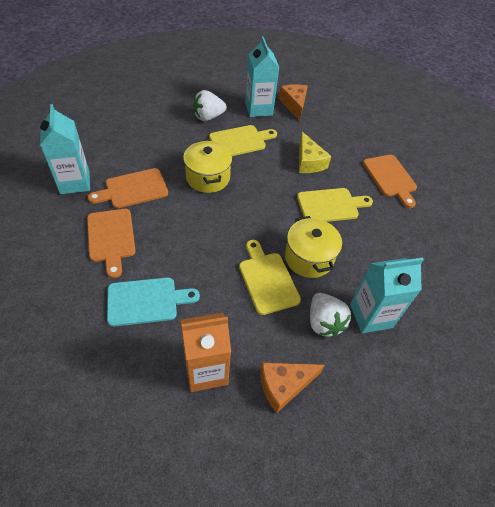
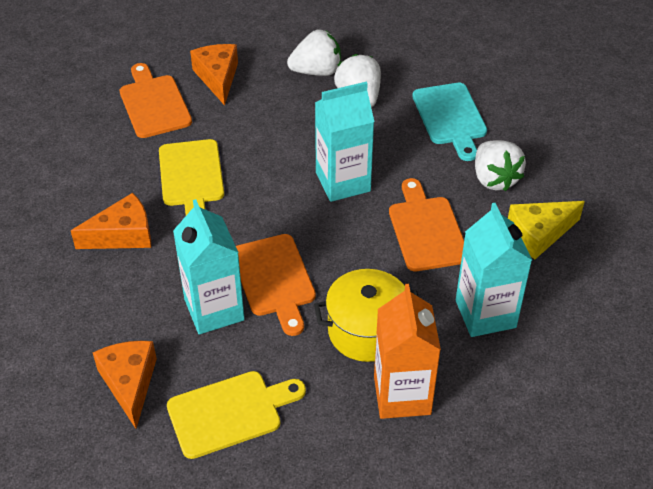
orange cheese: 2 -> 3
white strawberry: 2 -> 3
yellow cutting board: 3 -> 2
yellow pot: 2 -> 1

